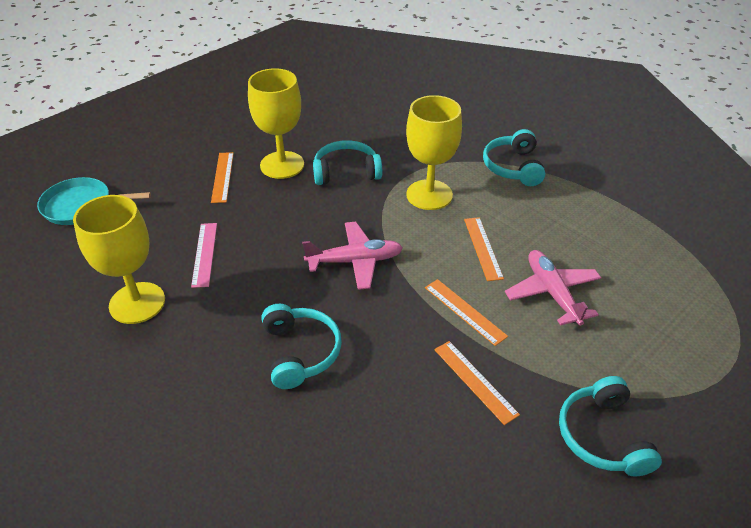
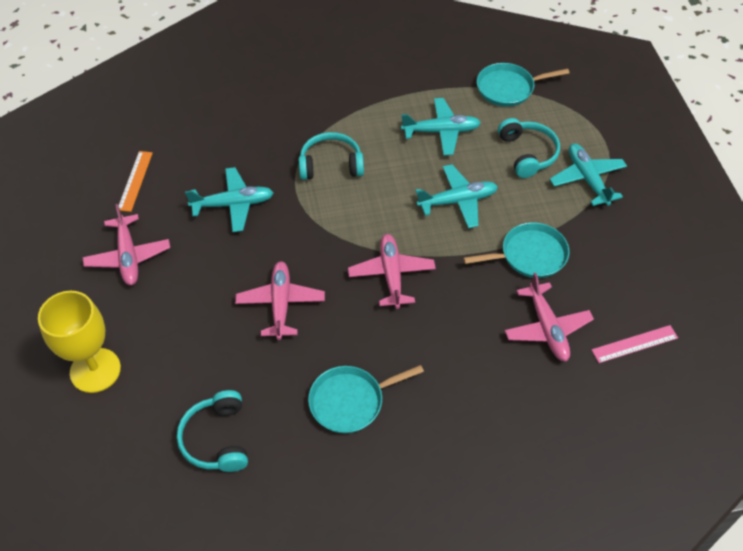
orange ruler: 4 -> 1
pink plane: 2 -> 4
turquoise headphones: 4 -> 3
turquoise pan: 1 -> 3
turquoise plane: 0 -> 4
yellow goblet: 3 -> 1

